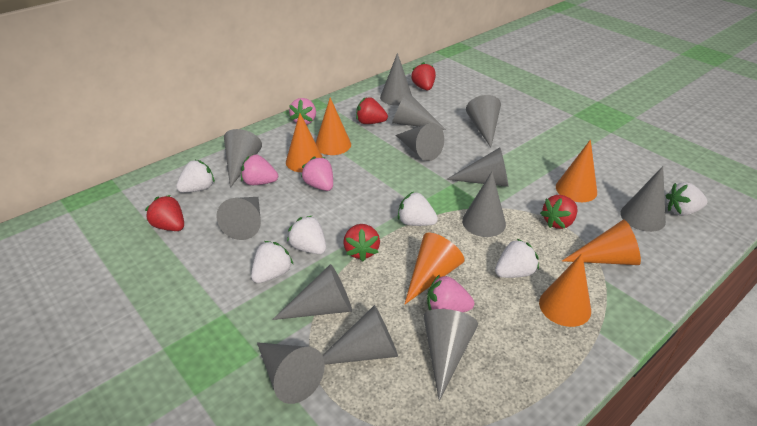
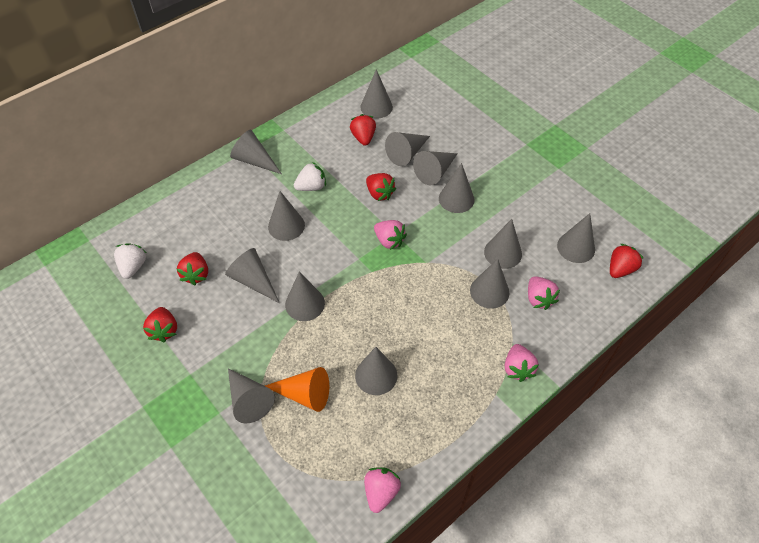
orange cone: 6 -> 1
white strawberry: 6 -> 2

